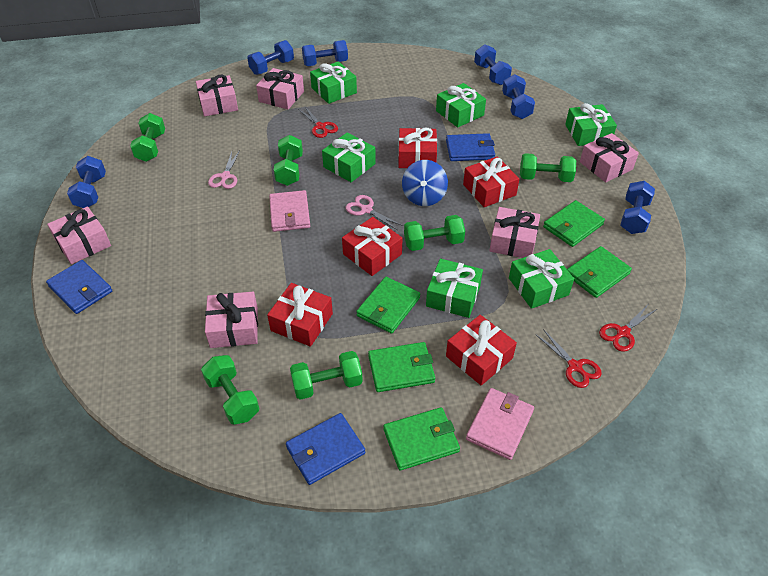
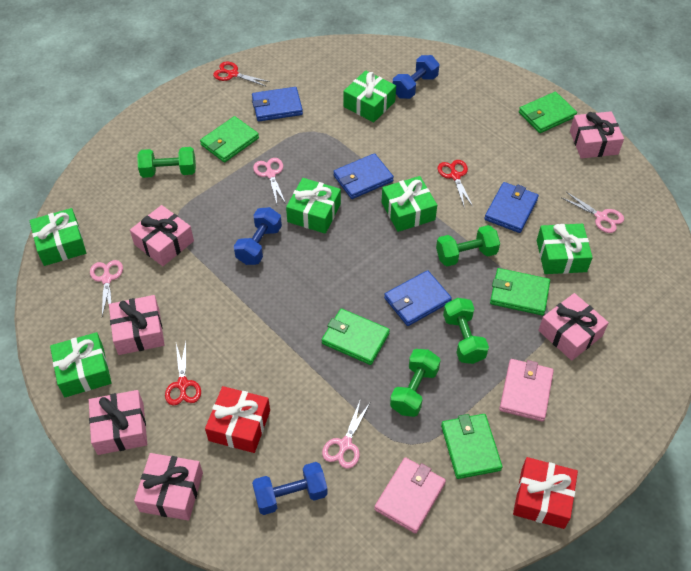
blue dumbbell: 6 -> 3
blue spinning top: 1 -> 0
blue wallet: 3 -> 4
green dumbbell: 6 -> 4
pink scissors: 2 -> 4
red gift: 5 -> 2

